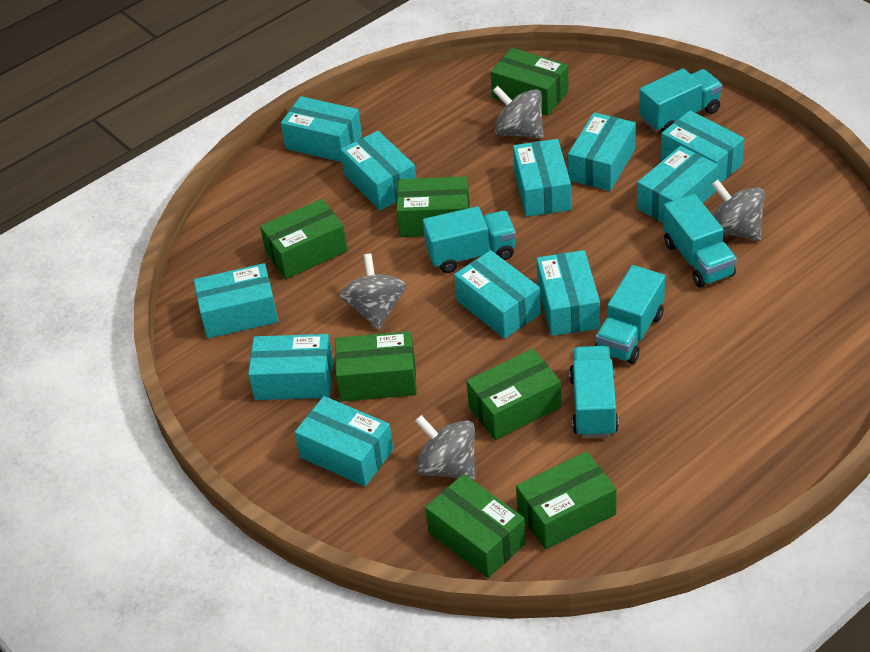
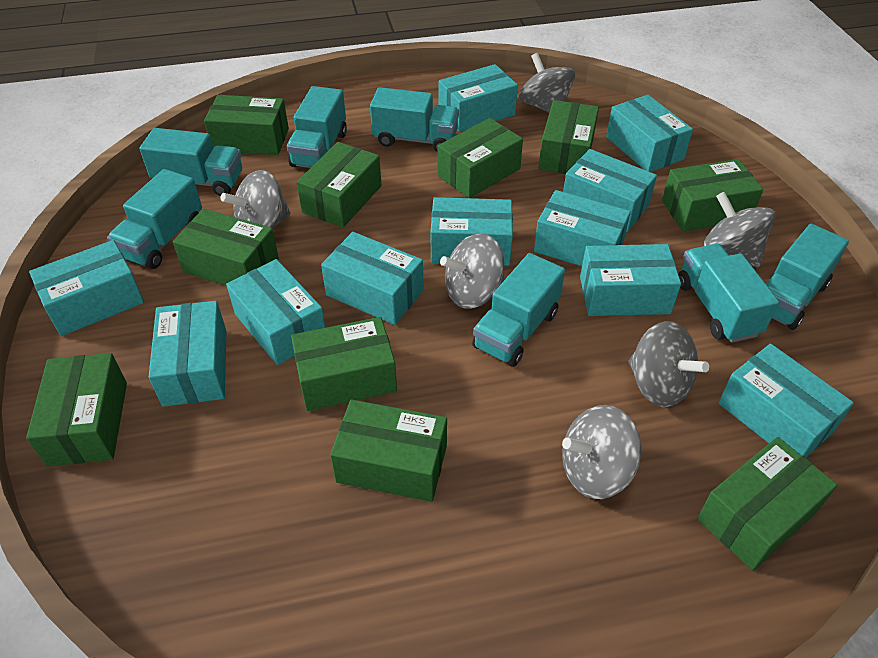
green box: 7 -> 10
grey spinning top: 4 -> 6
turquoise truck: 5 -> 7

